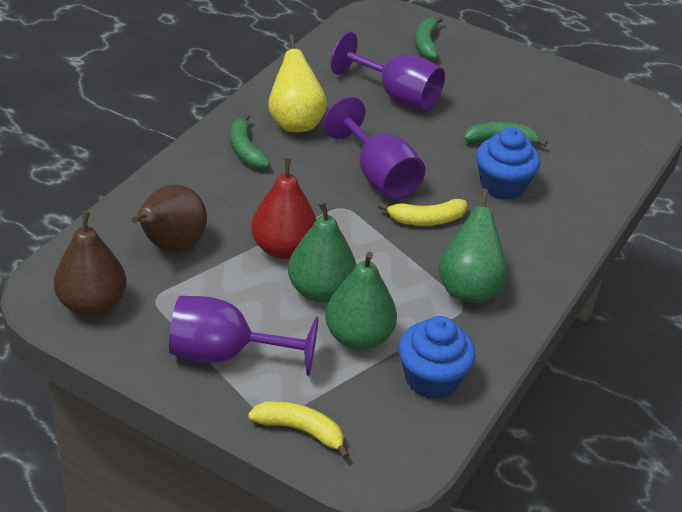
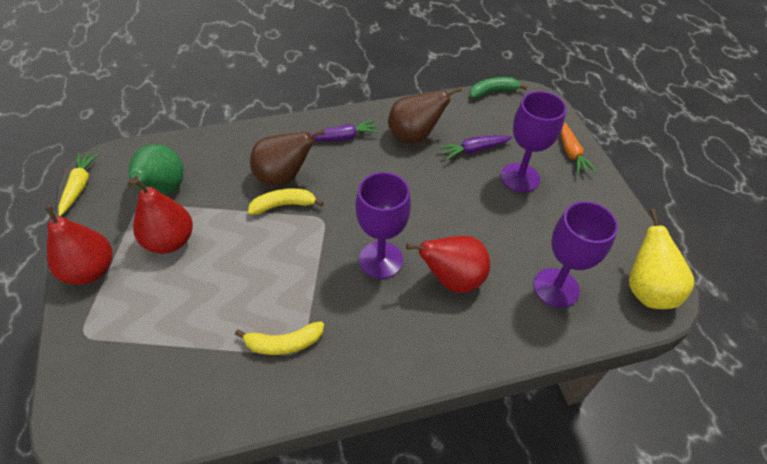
blue cupcake: 2 -> 0
green banana: 3 -> 1
green pear: 3 -> 1
orange carrot: 0 -> 1
purple carrot: 0 -> 2
red pear: 1 -> 3
yellow carrot: 0 -> 1

